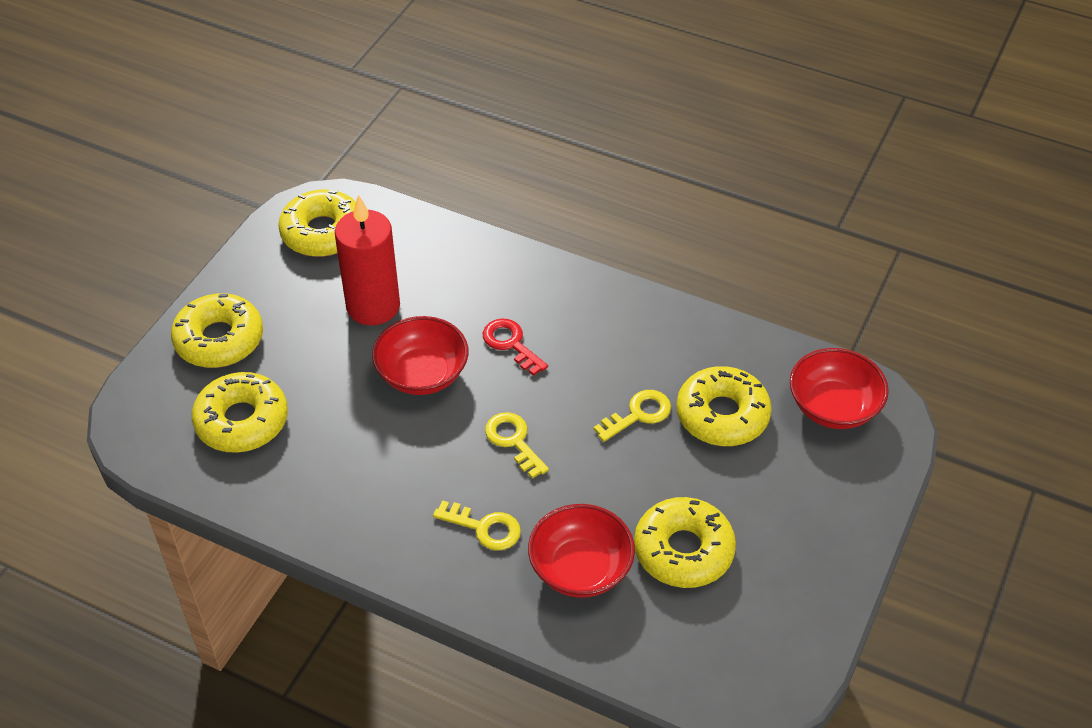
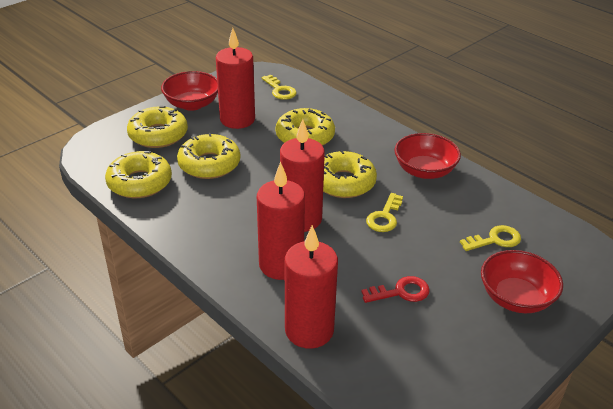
red candle: 1 -> 4

